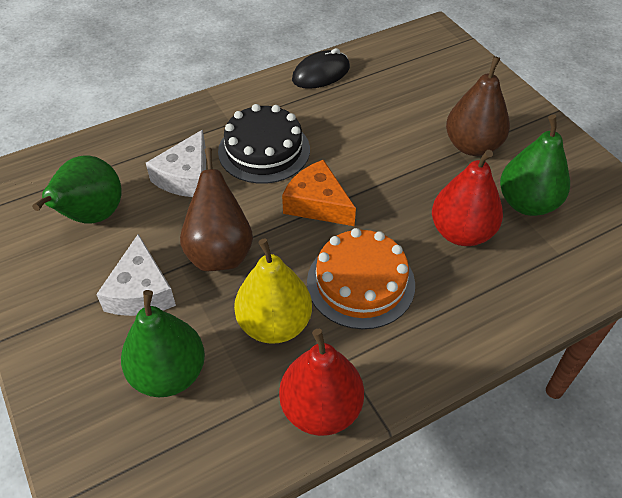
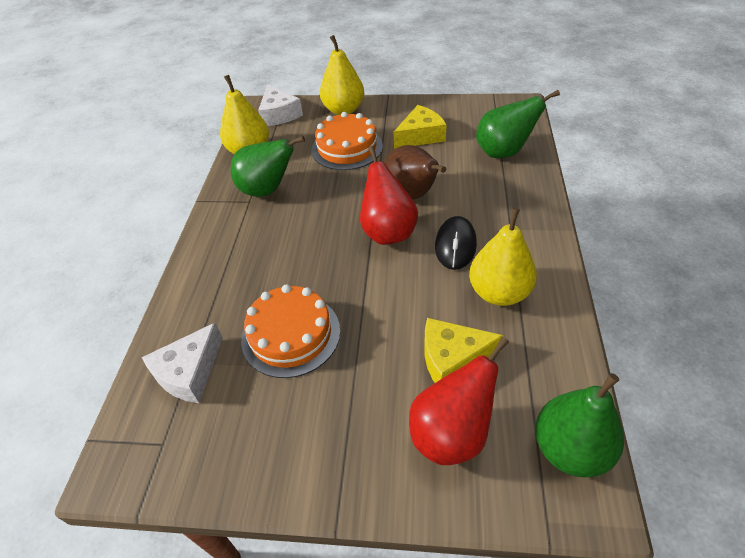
black cake: 1 -> 0
brown pear: 2 -> 1
orange cake: 1 -> 2
orange cheese: 1 -> 0
yellow cheese: 0 -> 2
yellow pear: 1 -> 3

